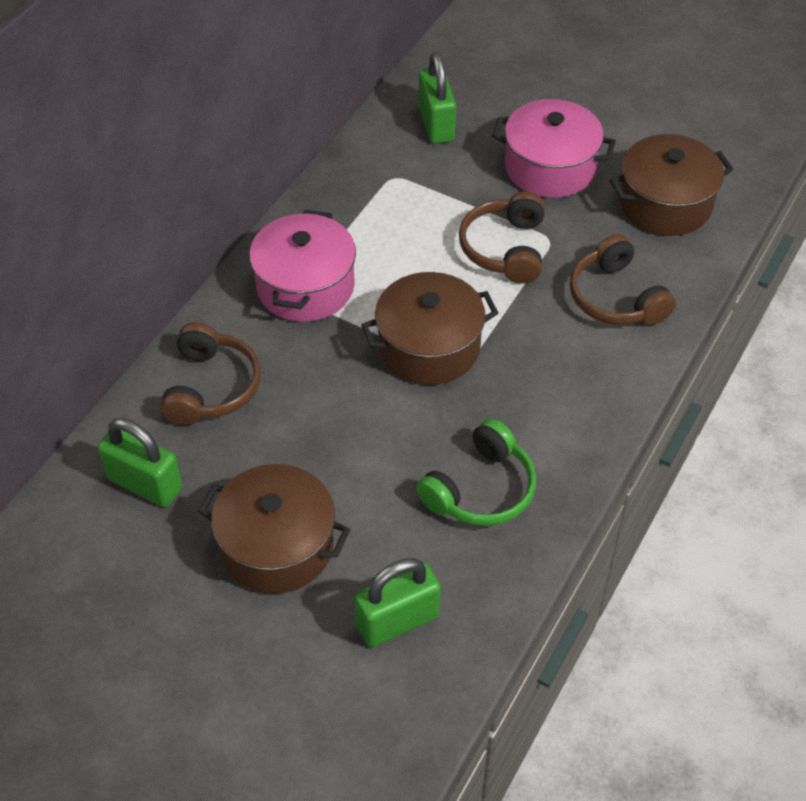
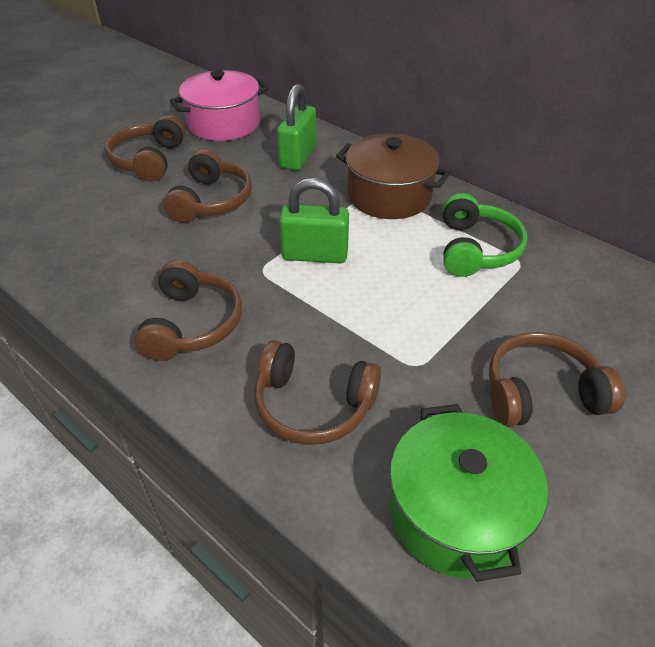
brown headphones: 3 -> 5
brown pot: 3 -> 1
green padlock: 3 -> 2
green pot: 0 -> 1
pink pot: 2 -> 1

